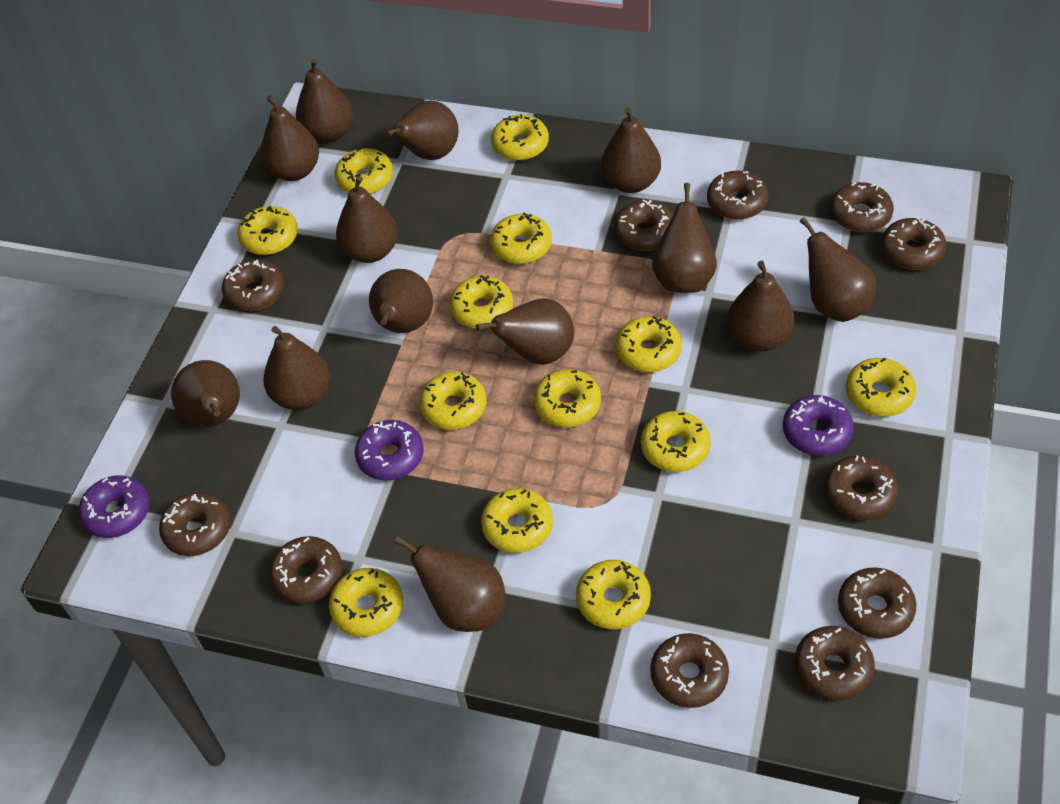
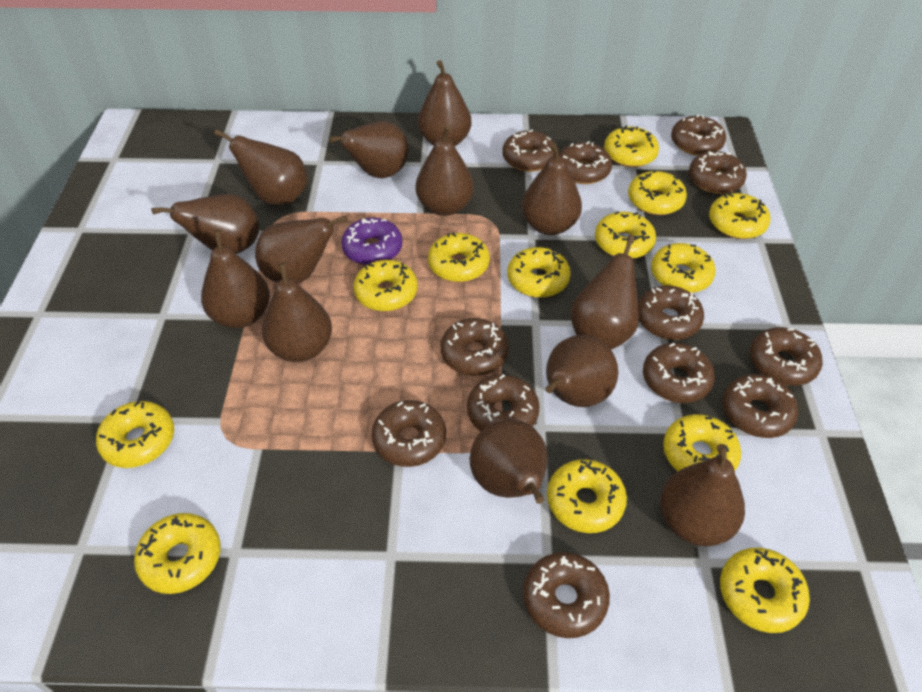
brown donut: 11 -> 12
purple donut: 3 -> 1

